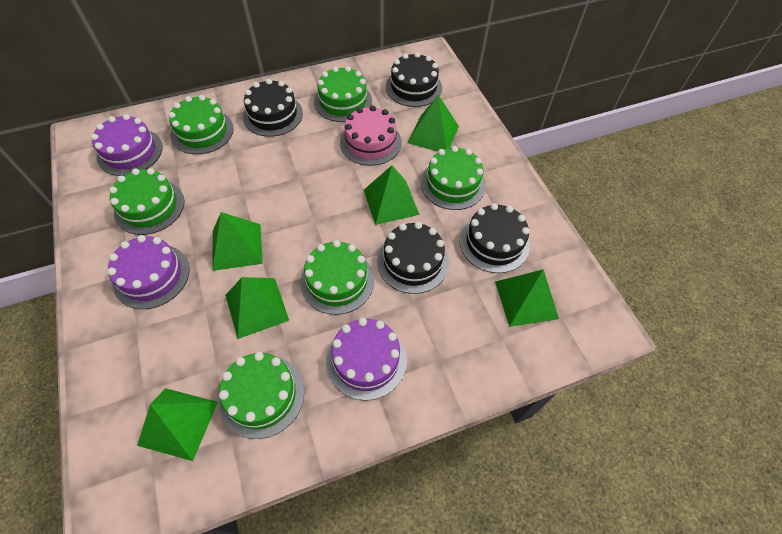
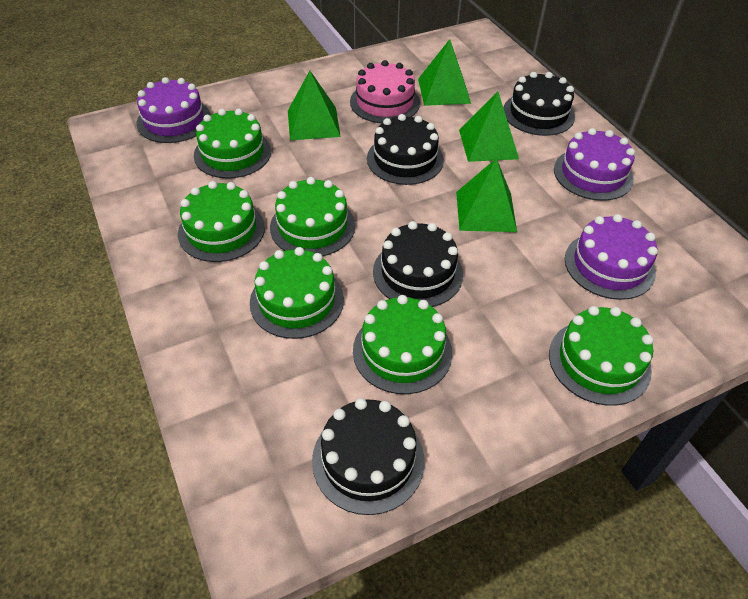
green pyramid: 6 -> 4

